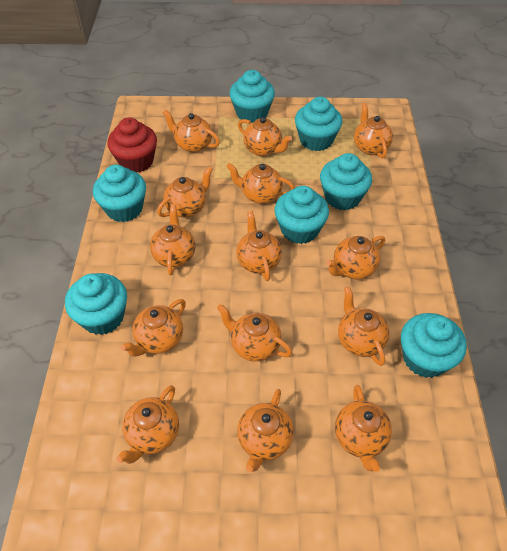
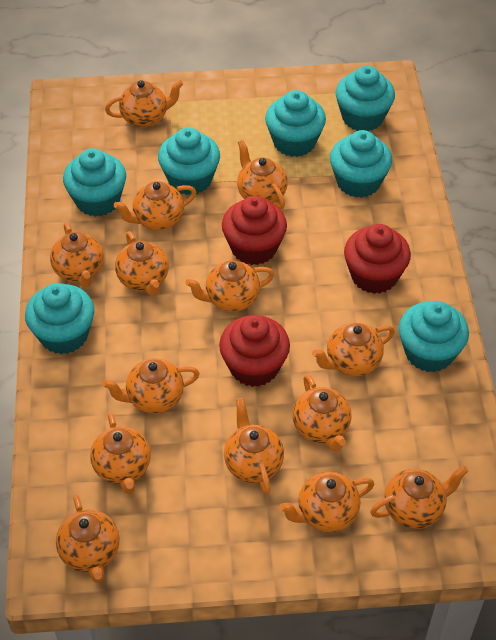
red cupcake: 1 -> 3

